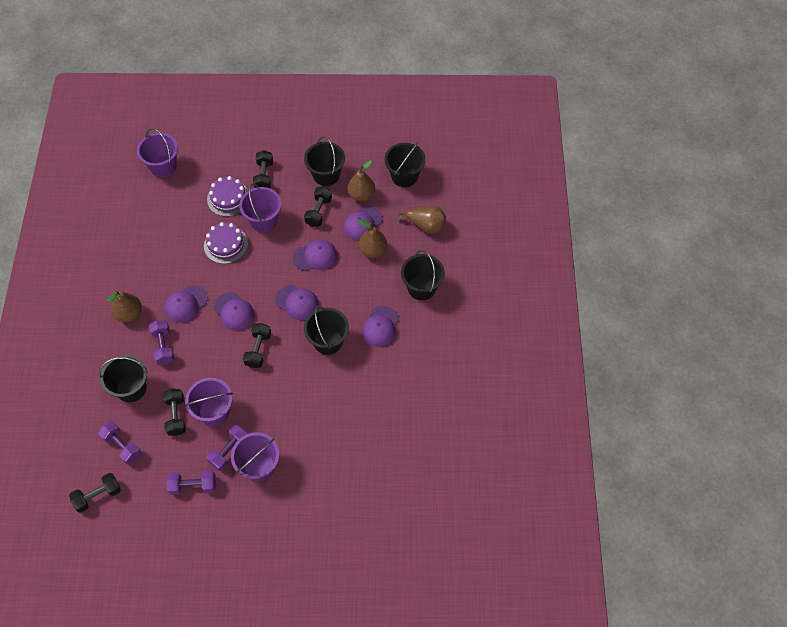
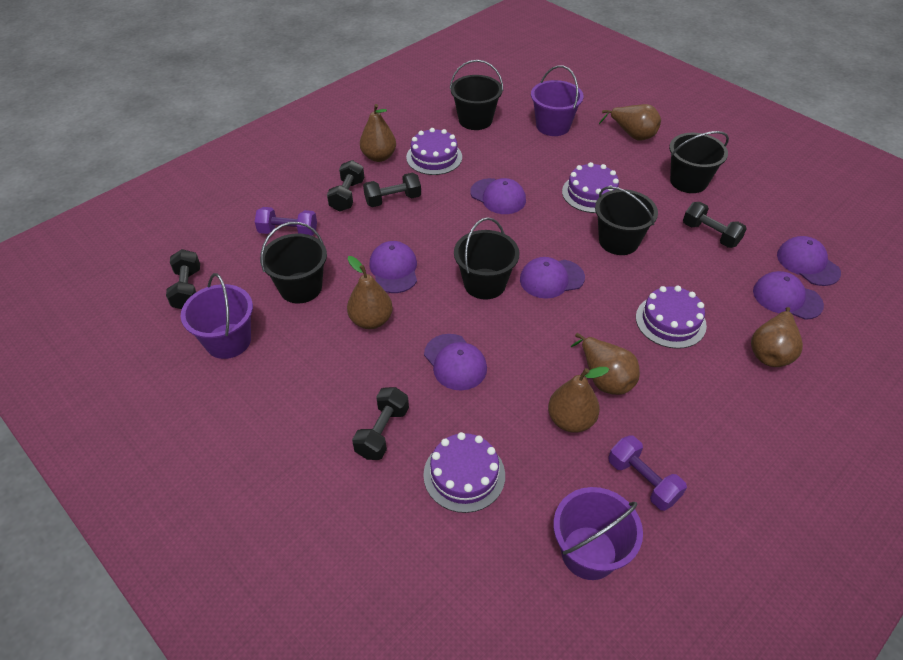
brown pear: 4 -> 6
purple bucket: 4 -> 3
purple cake: 2 -> 4
purple dumbbell: 4 -> 2

